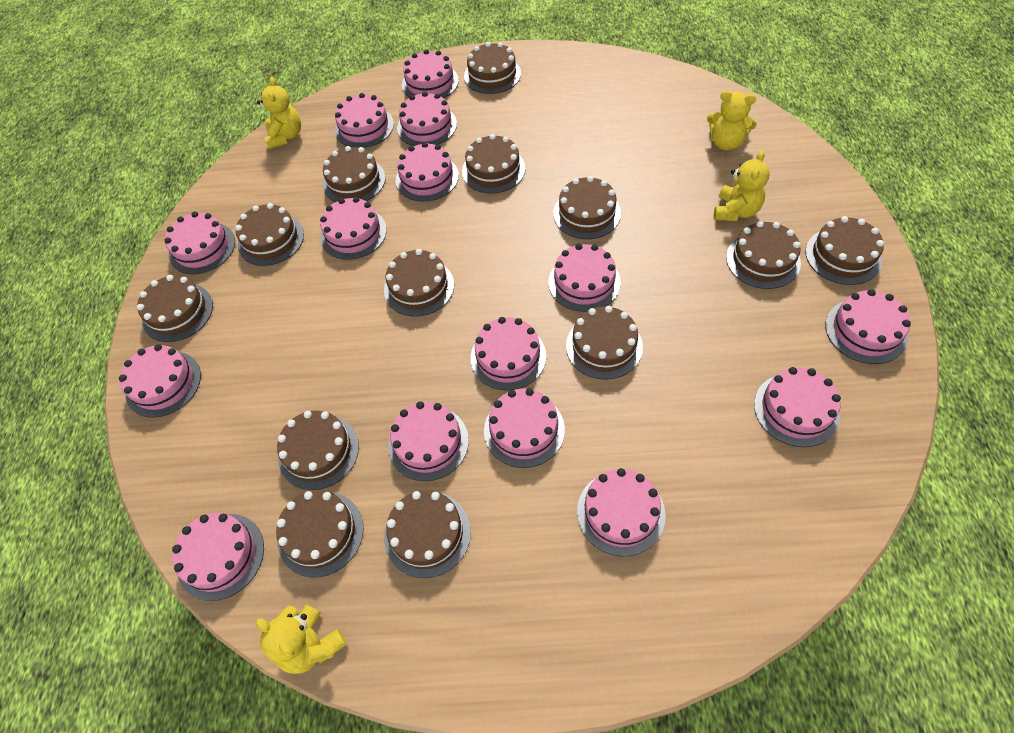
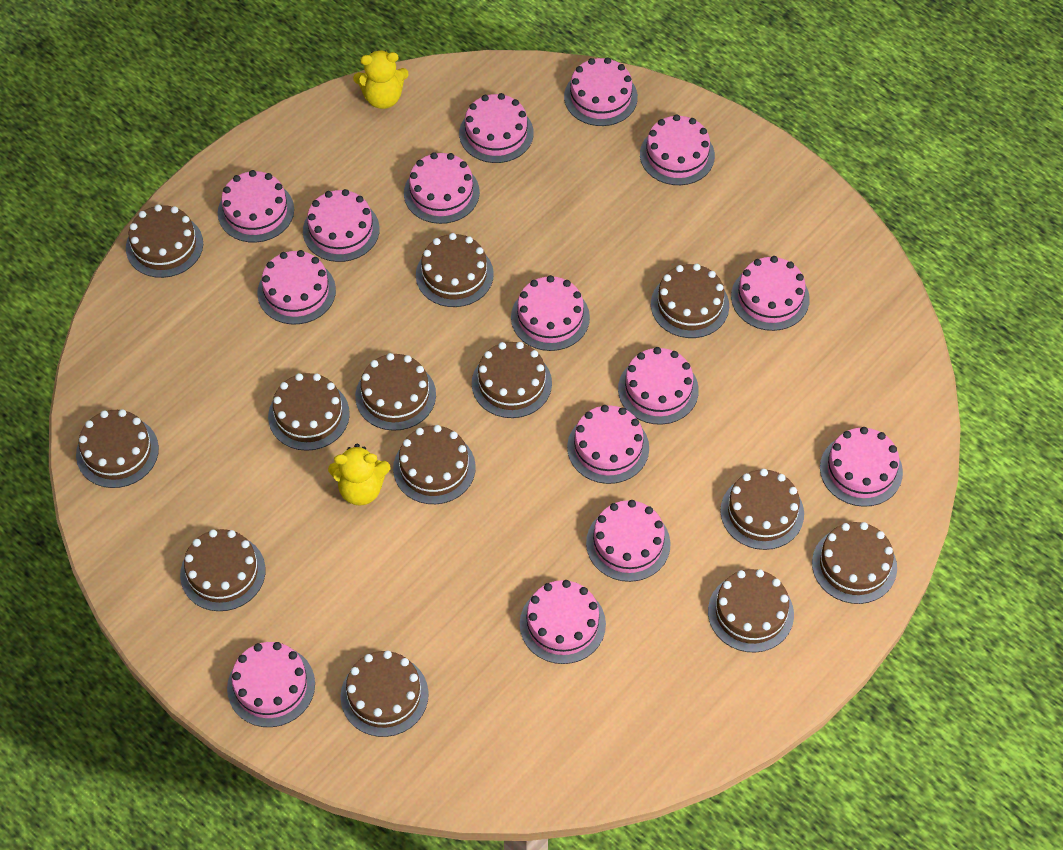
yellow teddy bear: 4 -> 2

